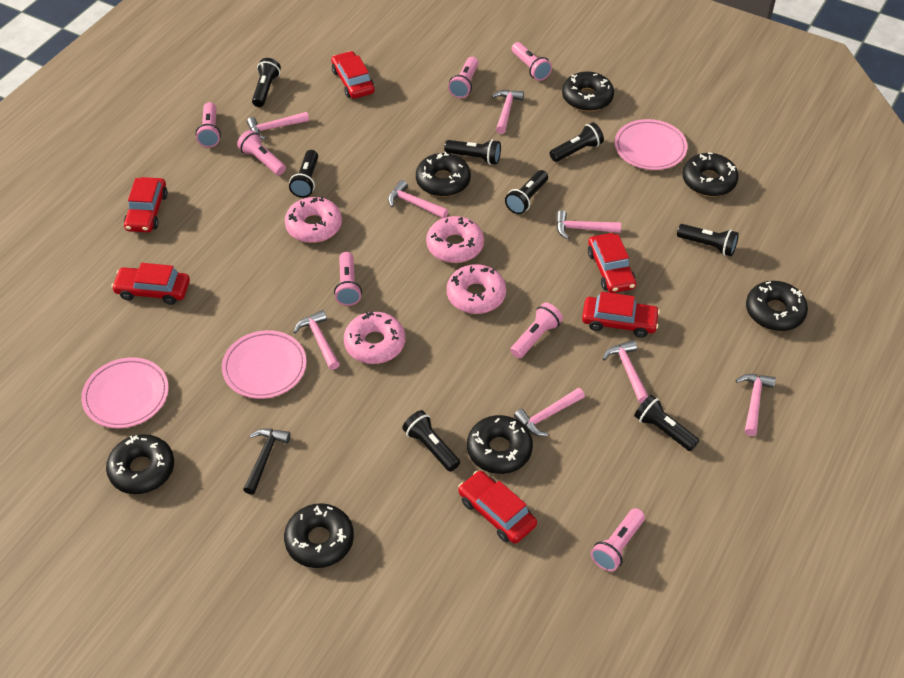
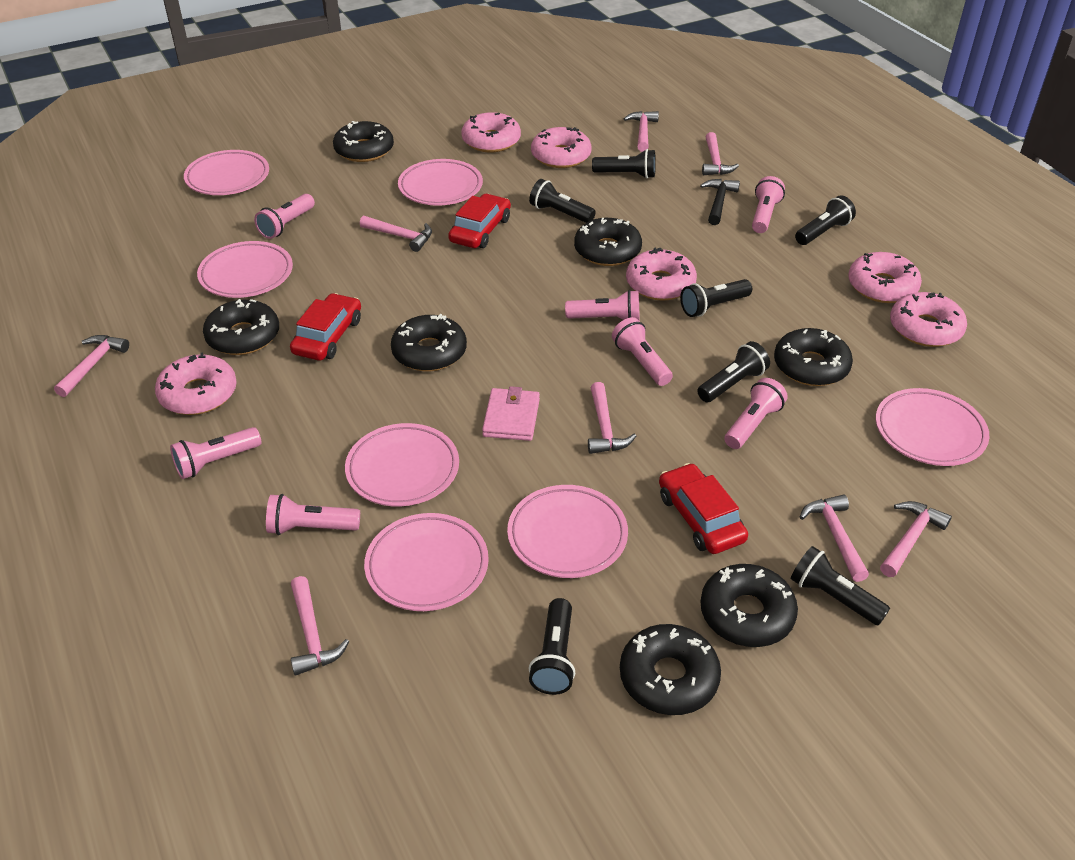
black flashlight: 8 -> 7
pink donut: 4 -> 6
pink plate: 3 -> 7
pink wallet: 0 -> 1
red car: 6 -> 3

